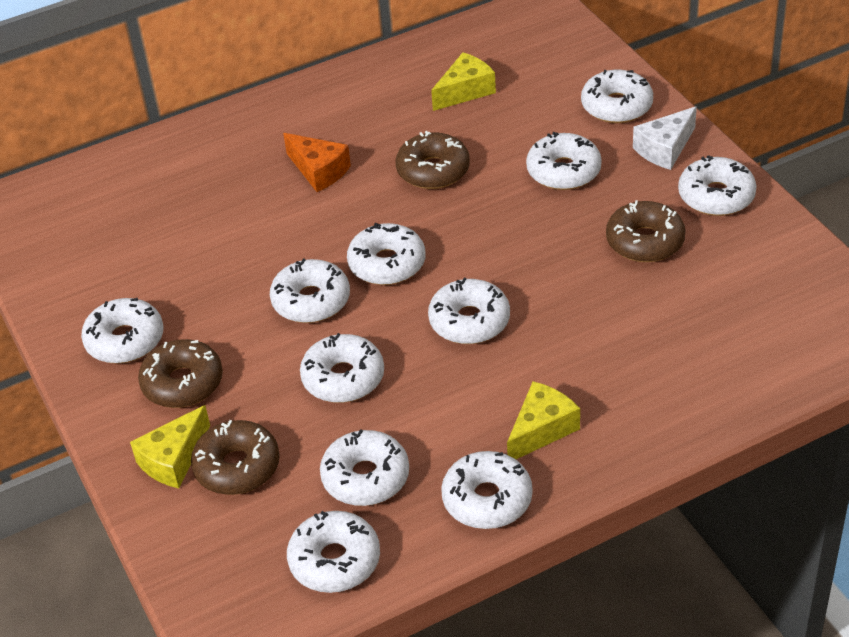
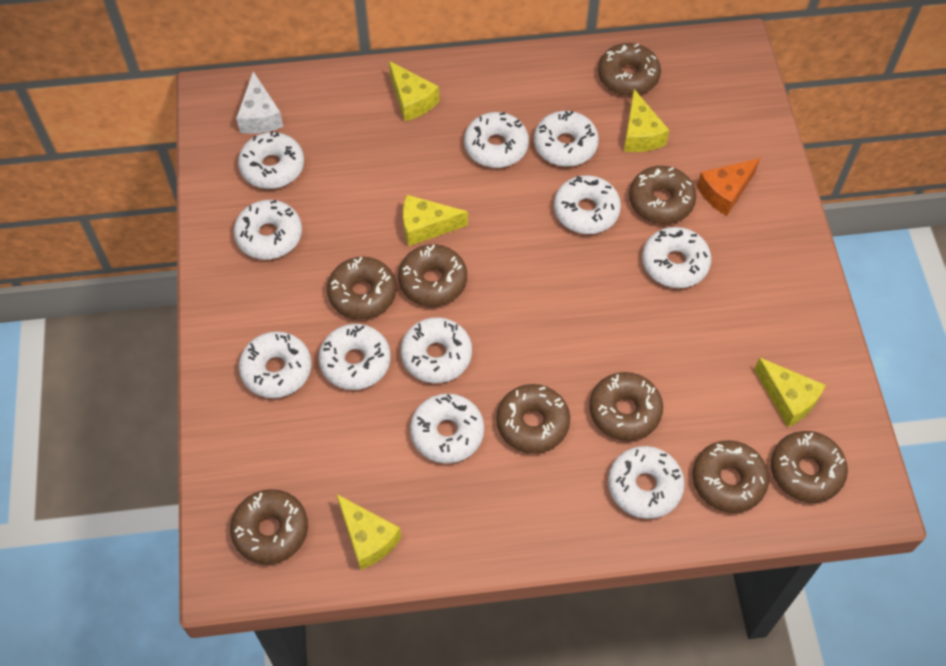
brown donut: 4 -> 9
yellow cheese: 3 -> 5

